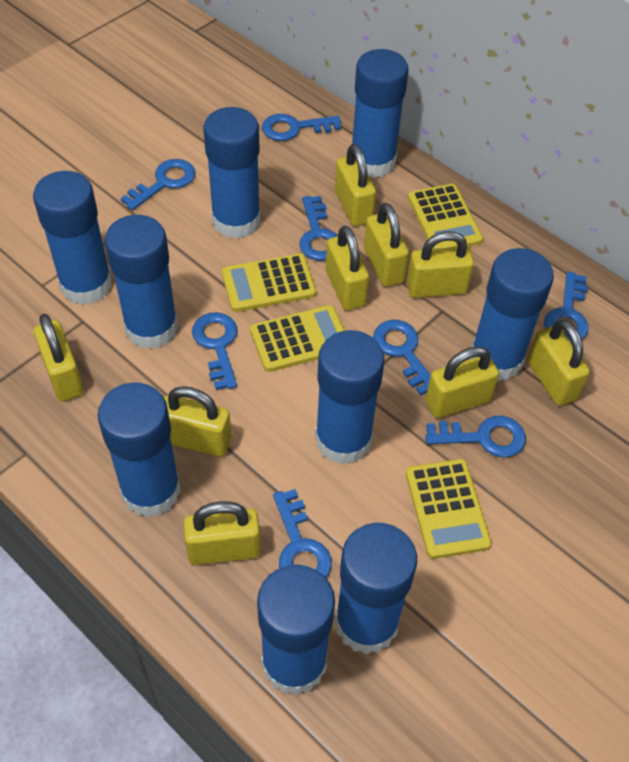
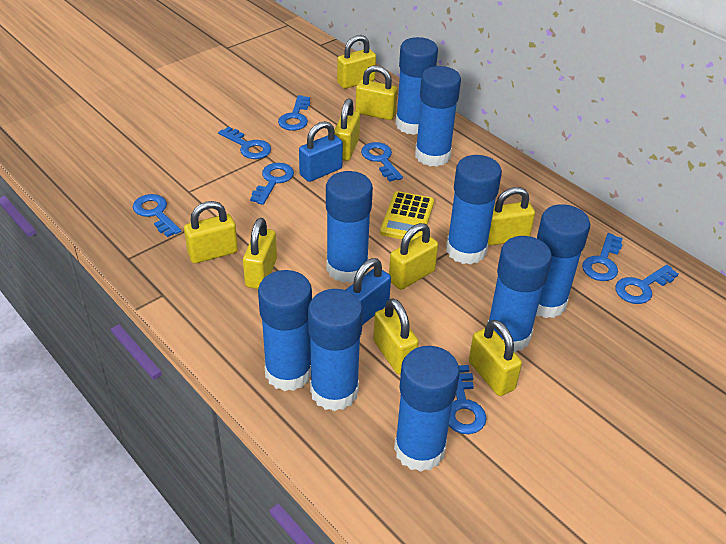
blue padlock: 0 -> 2
yellow calculator: 4 -> 1

